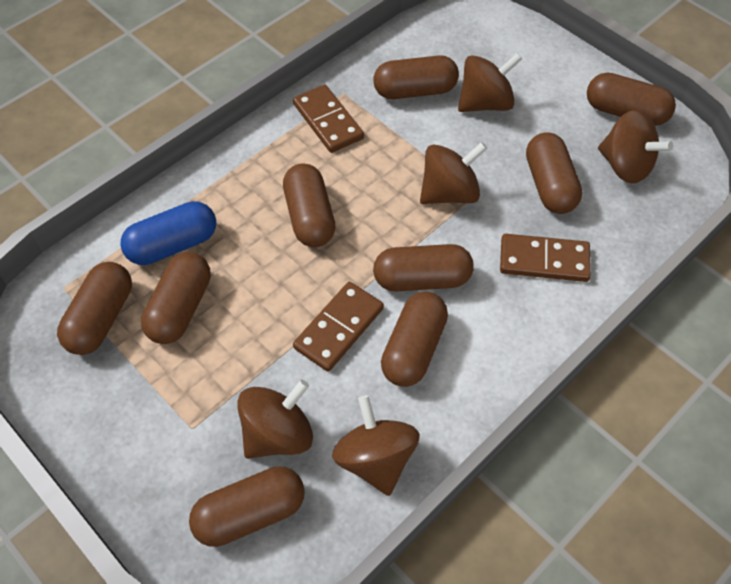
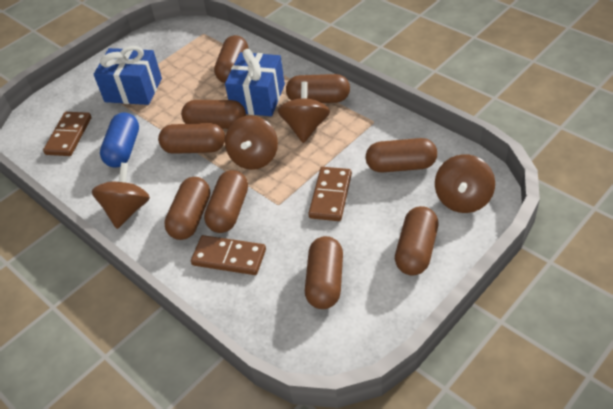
blue gift: 0 -> 2
brown spinning top: 5 -> 4

